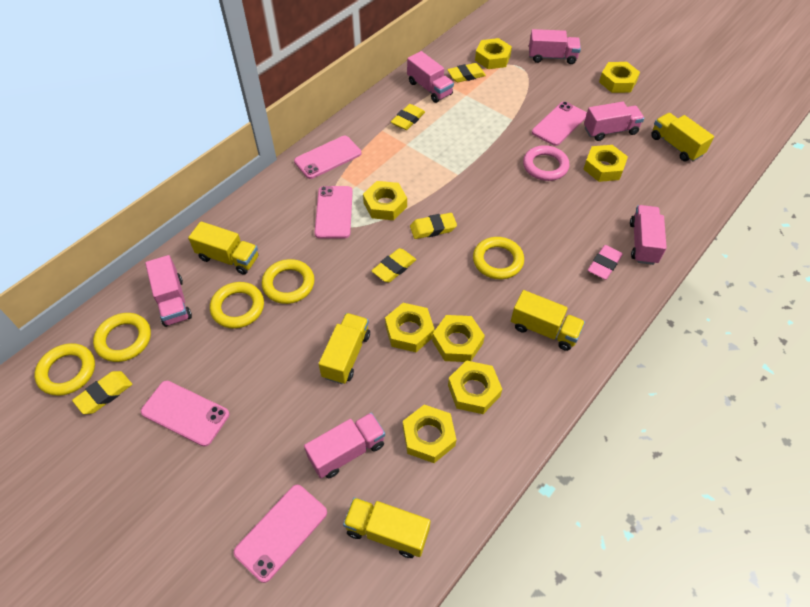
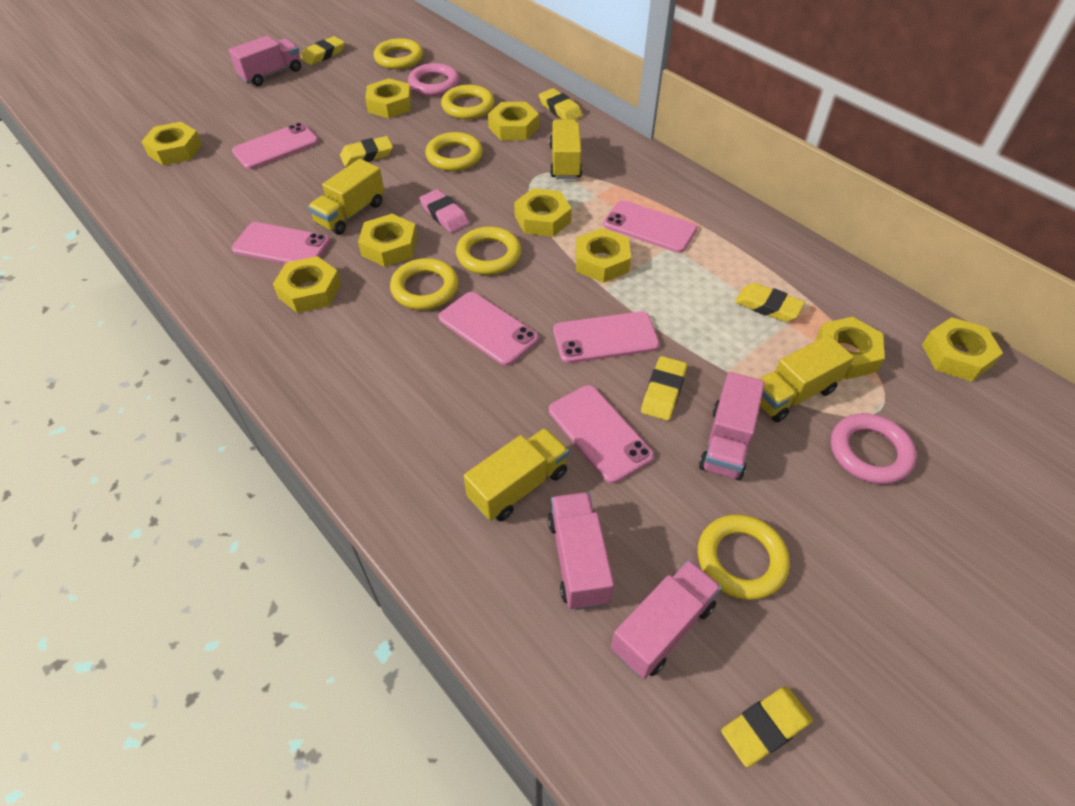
pink phone: 5 -> 6
pink ring: 1 -> 2
pink truck: 6 -> 4
yellow eraser: 5 -> 6
yellow nut: 8 -> 9
yellow ring: 5 -> 6
yellow truck: 5 -> 4

